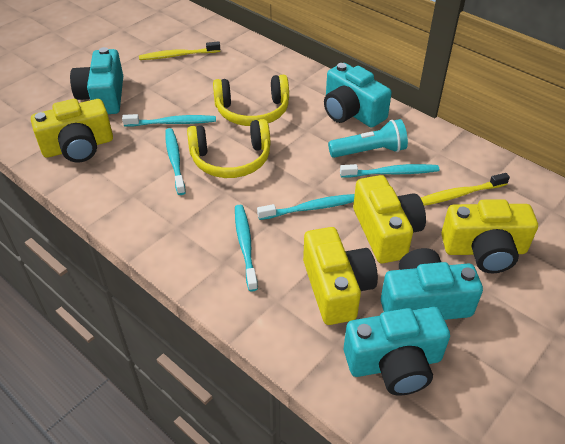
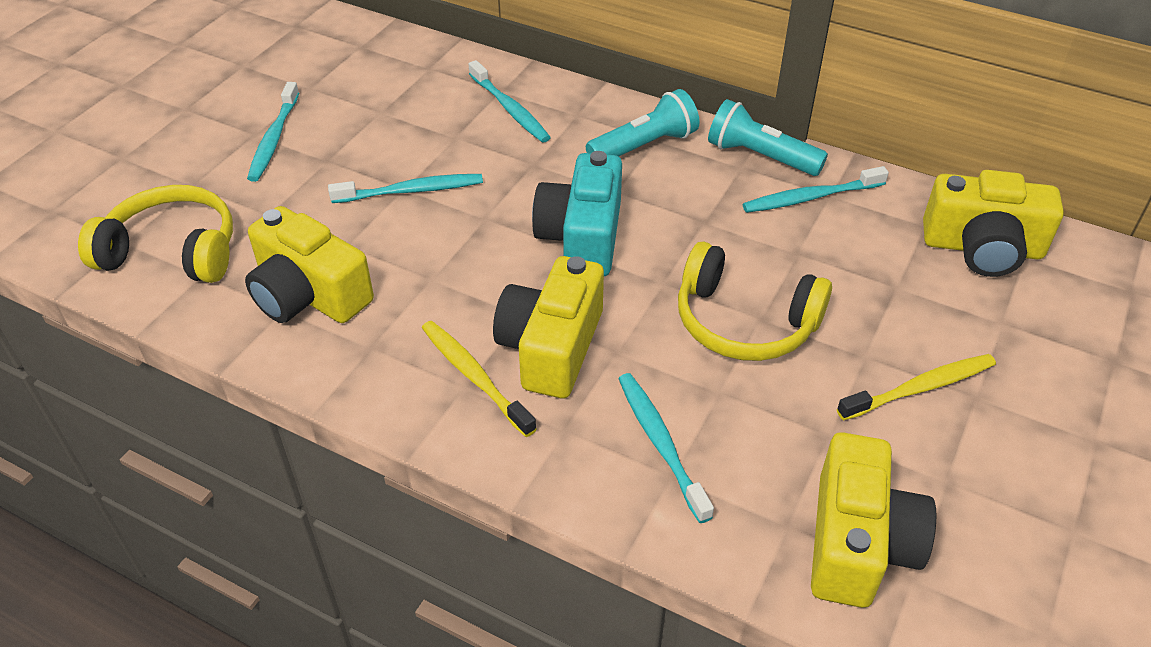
turquoise camera: 4 -> 1
turquoise flashlight: 1 -> 2

